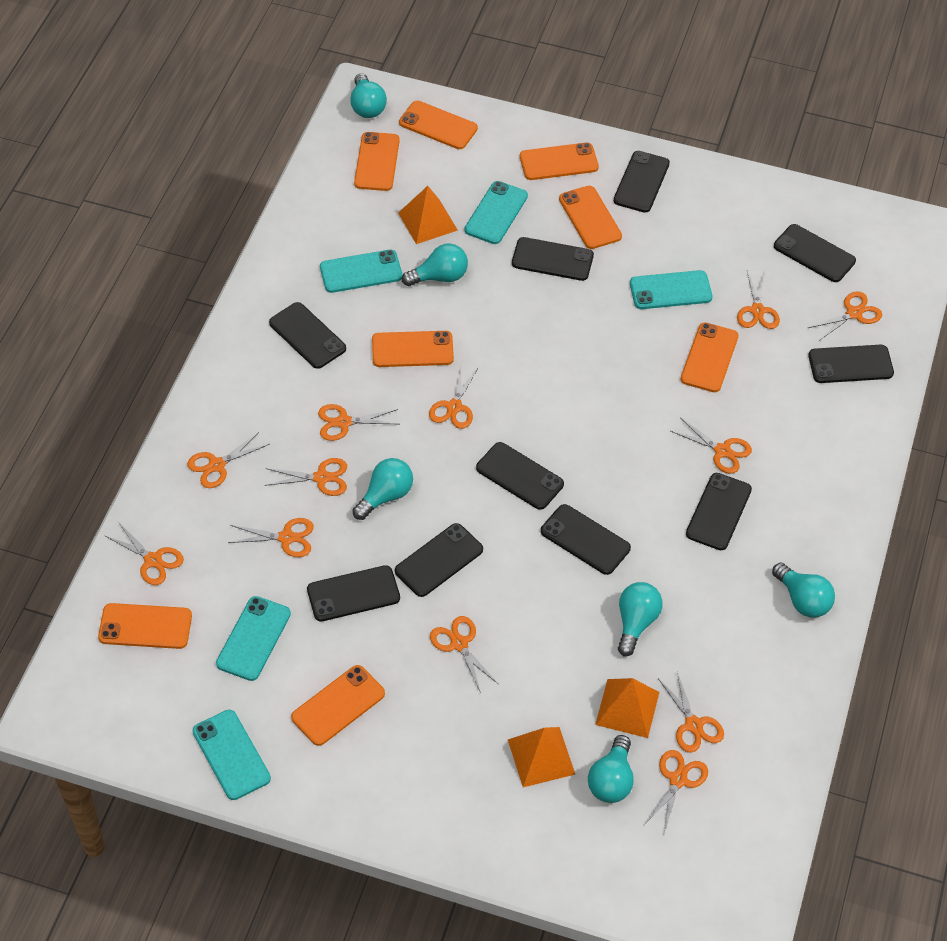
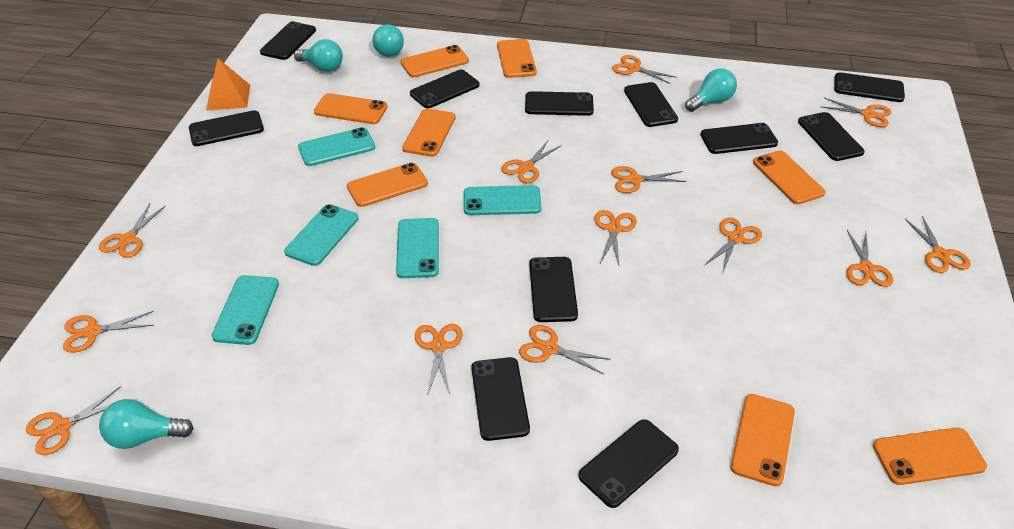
black phone: 10 -> 11
orange pyramid: 3 -> 1
orange scissors: 12 -> 13
turquoise light bulb: 6 -> 4

